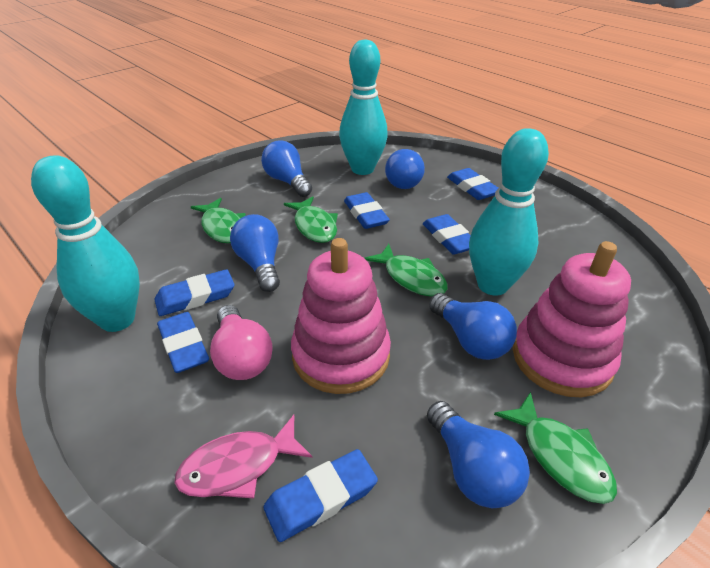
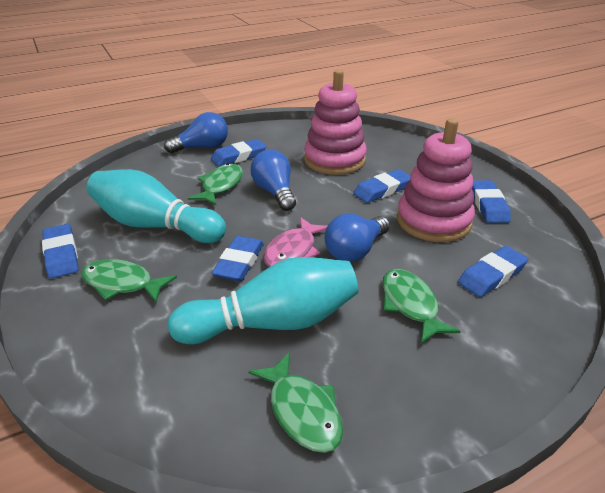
blue light bulb: 5 -> 3
pink light bulb: 1 -> 0
turquoise bowling pin: 3 -> 2

